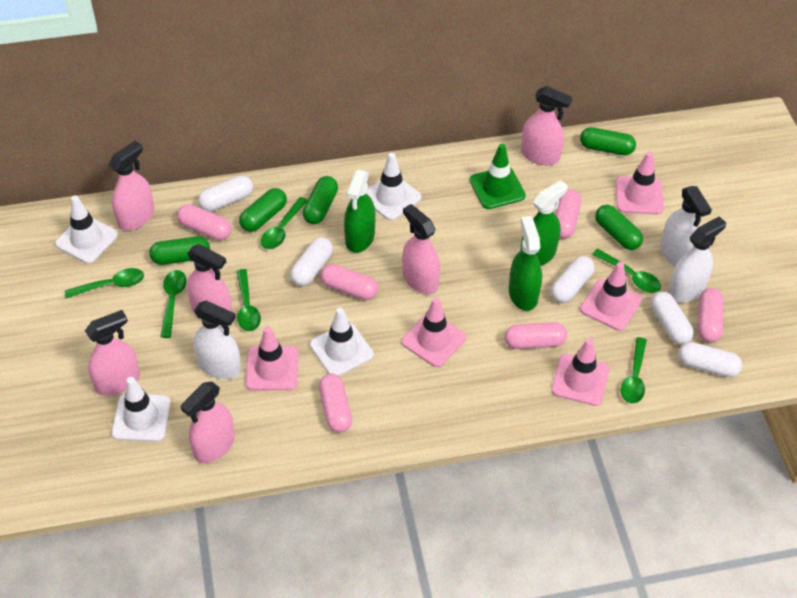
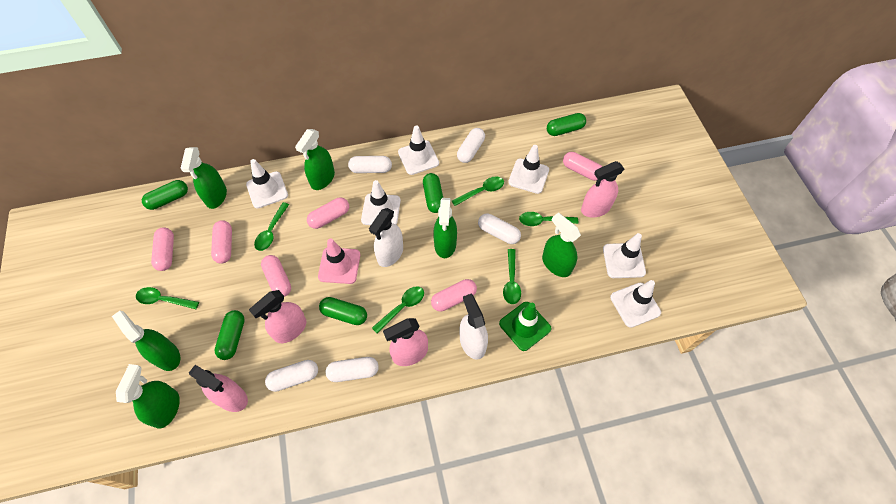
green spray bottle: 3 -> 6
pink spray bottle: 6 -> 4
pink traffic cone: 5 -> 1
white spray bottle: 3 -> 2
white traffic cone: 4 -> 6

